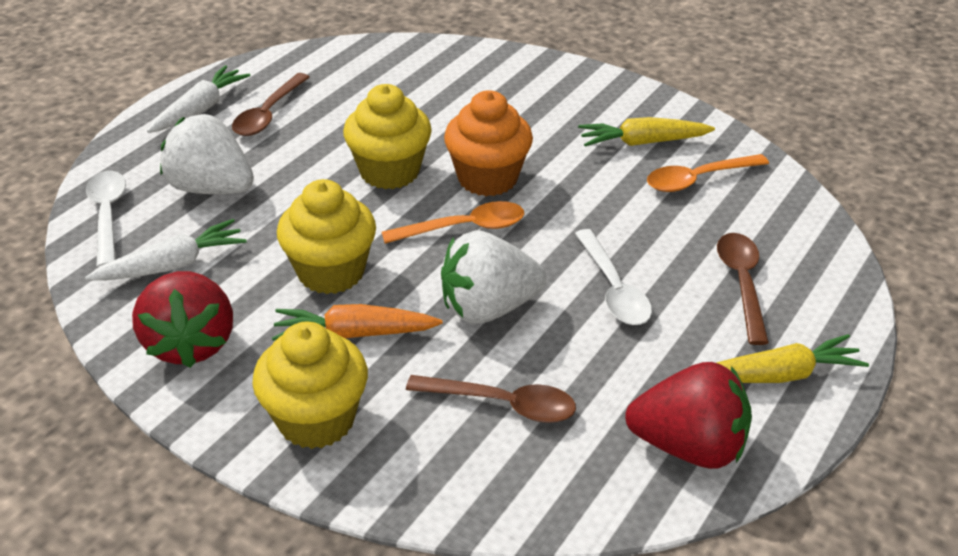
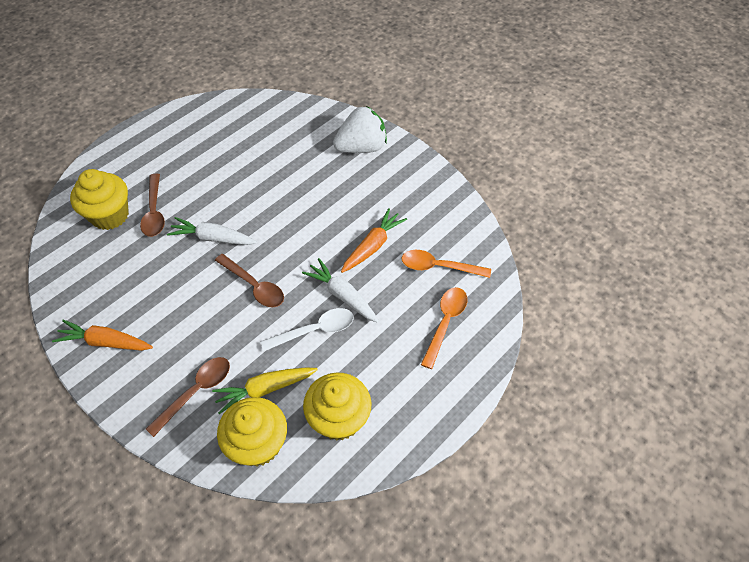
orange carrot: 1 -> 2
orange cupcake: 1 -> 0
red strawberry: 2 -> 0
white spoon: 2 -> 1
white strawberry: 2 -> 1
yellow carrot: 2 -> 1

